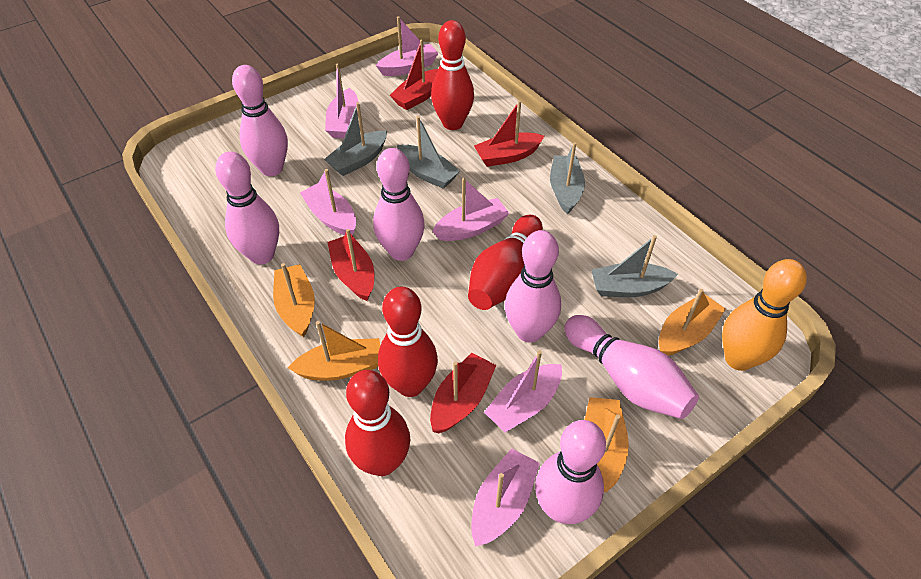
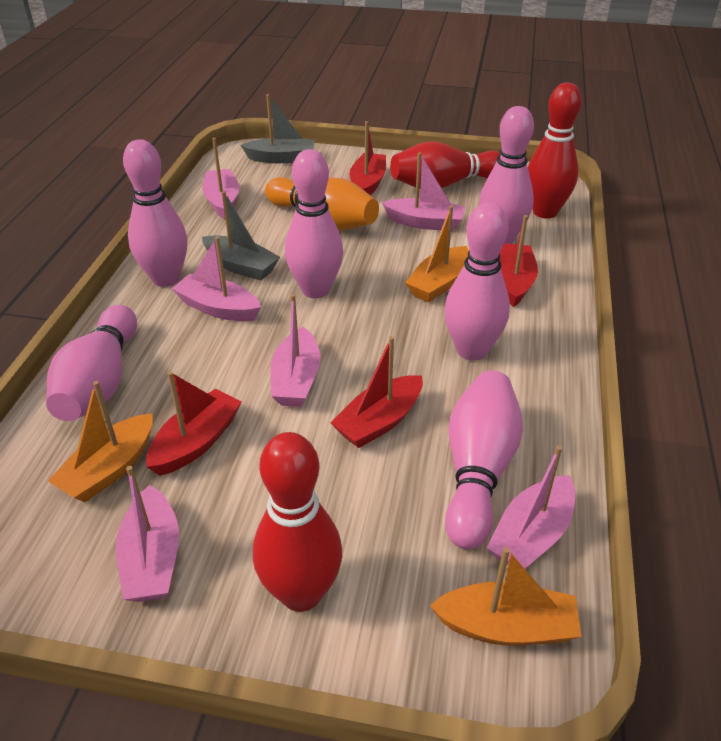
grey boat: 4 -> 2
orange boat: 4 -> 3
red bowling pin: 4 -> 3

